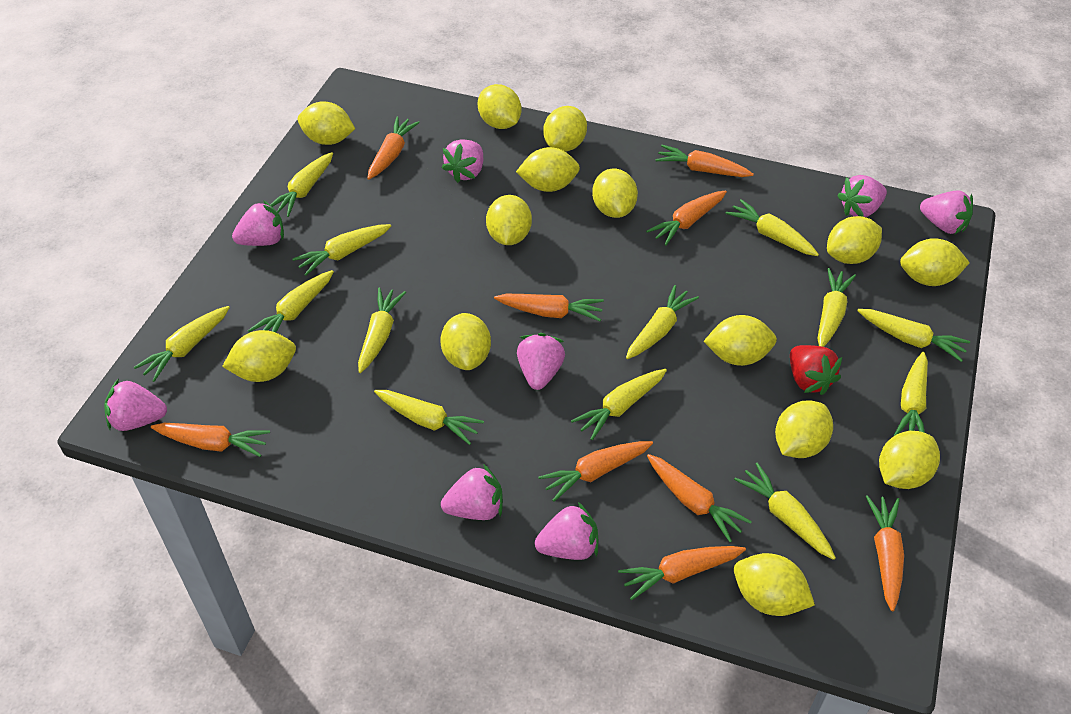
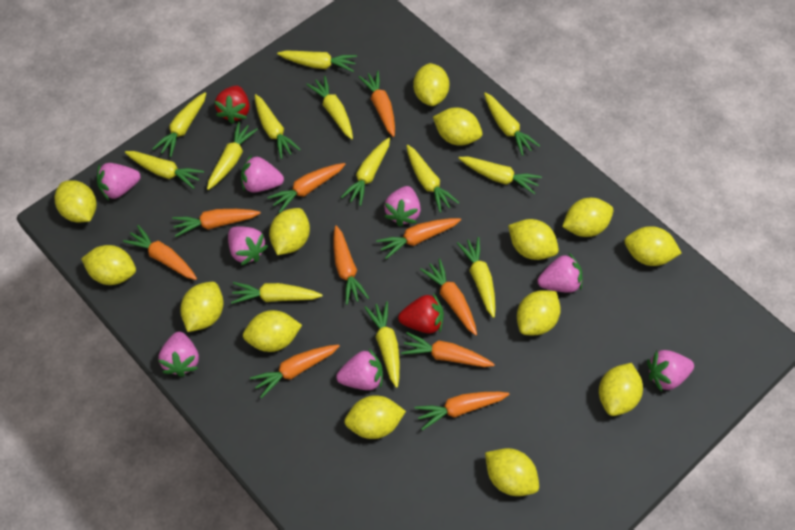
orange carrot: 9 -> 10
red strawberry: 1 -> 2

